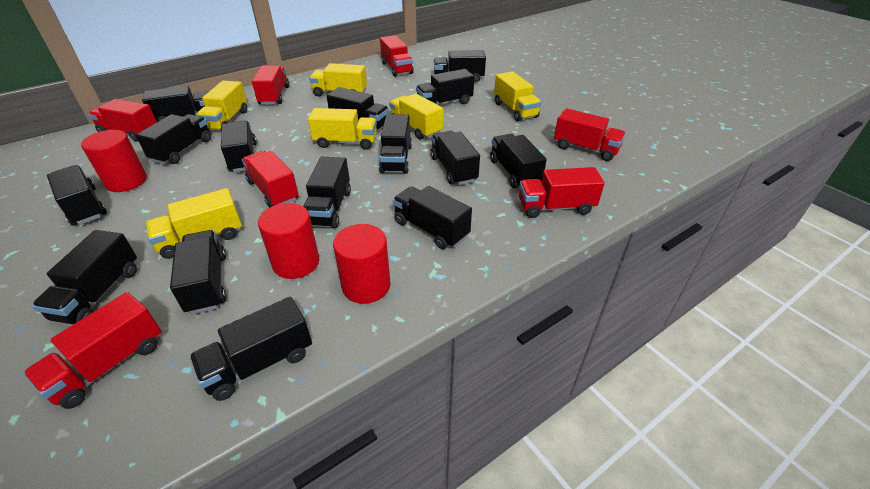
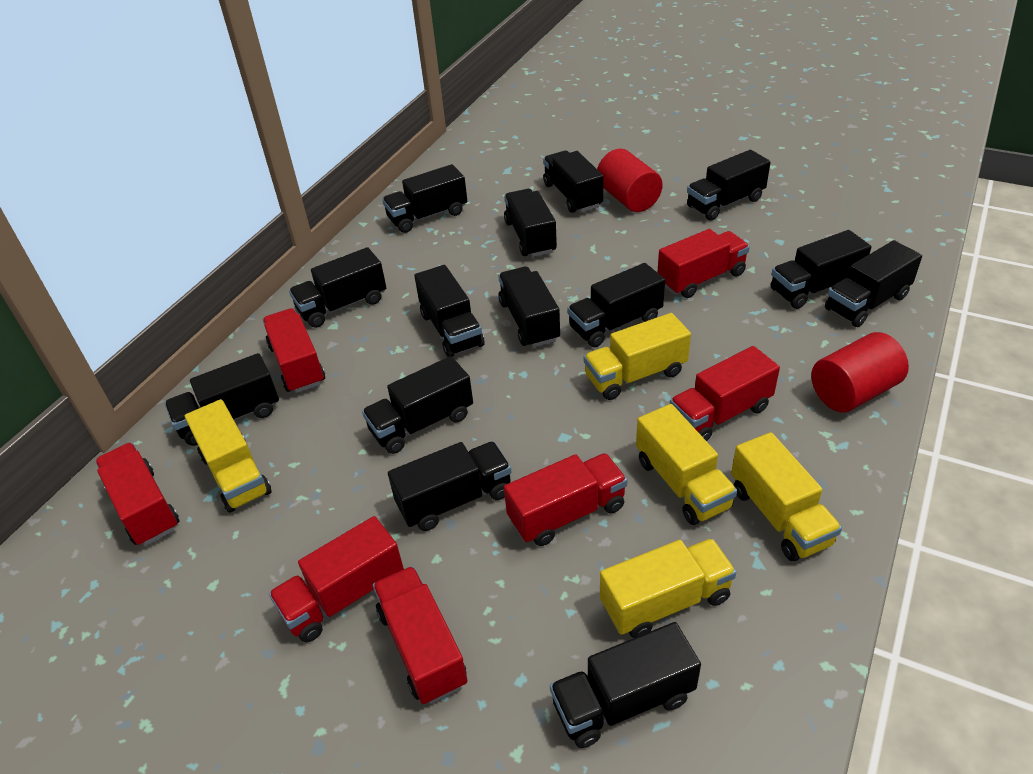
black truck: 15 -> 14
red cylinder: 3 -> 2
yellow truck: 6 -> 5

